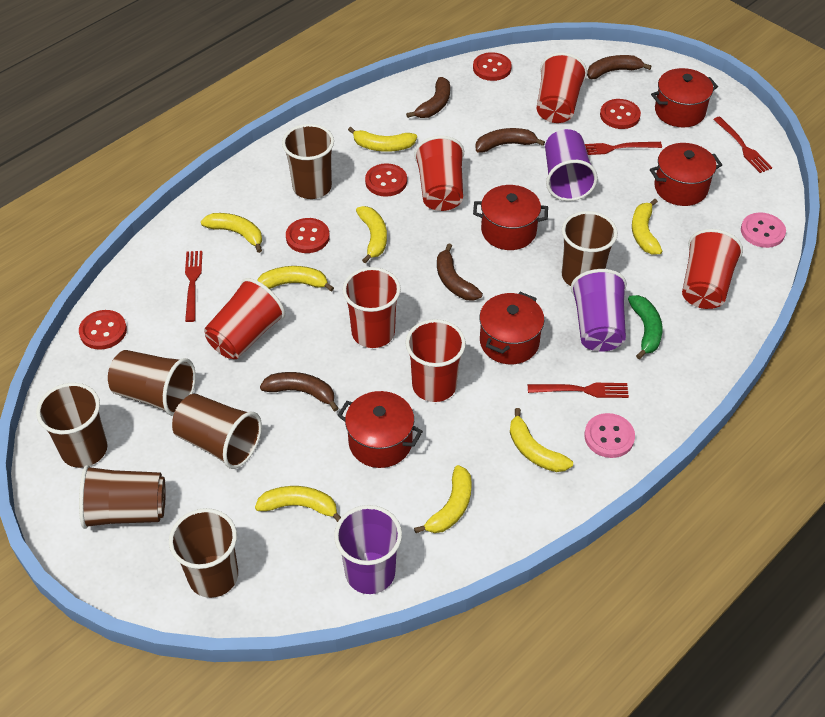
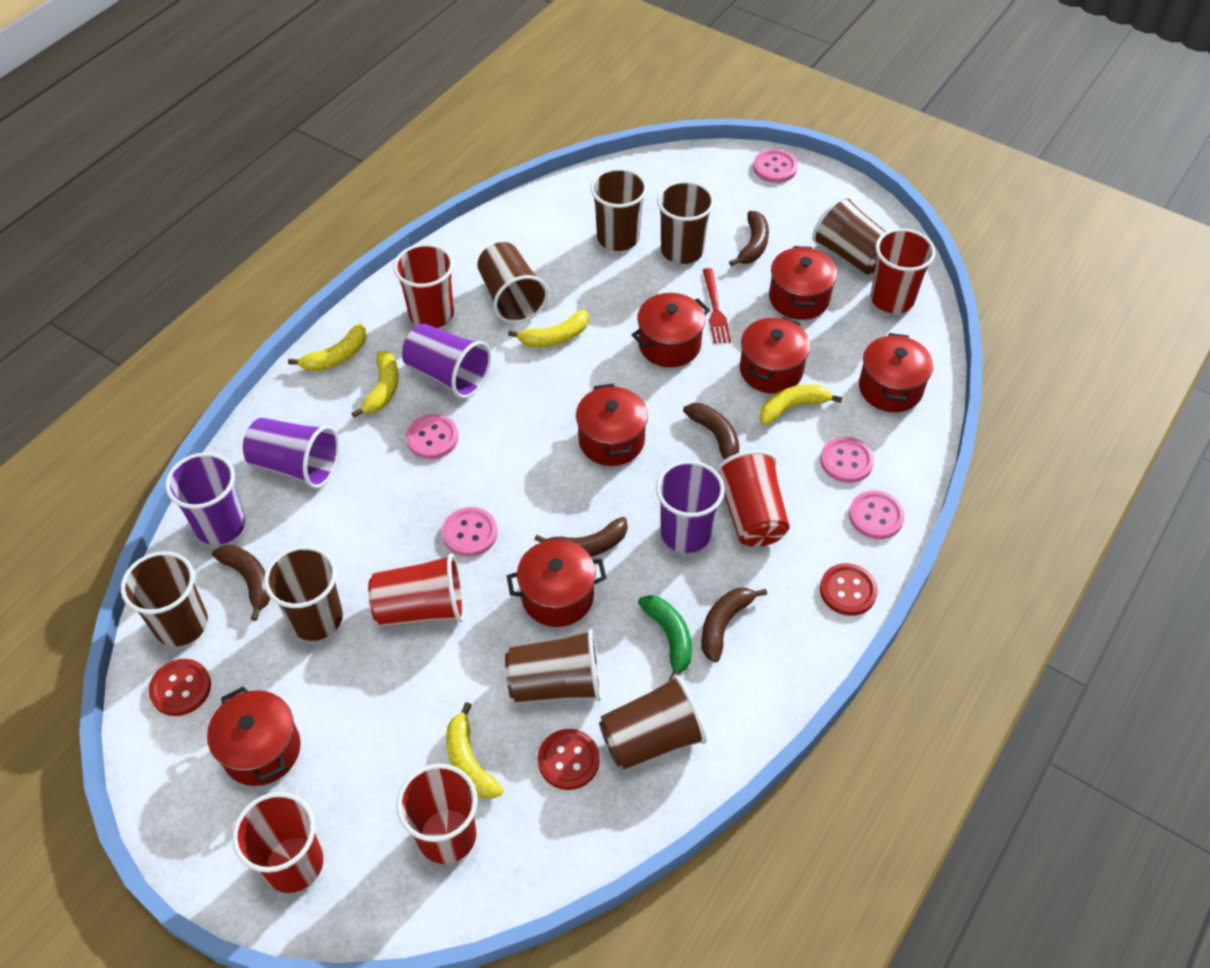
brown cup: 7 -> 8
pink button: 2 -> 5
purple cup: 3 -> 4
red button: 5 -> 3
red fork: 4 -> 1
red pot: 5 -> 7
yellow banana: 8 -> 5

